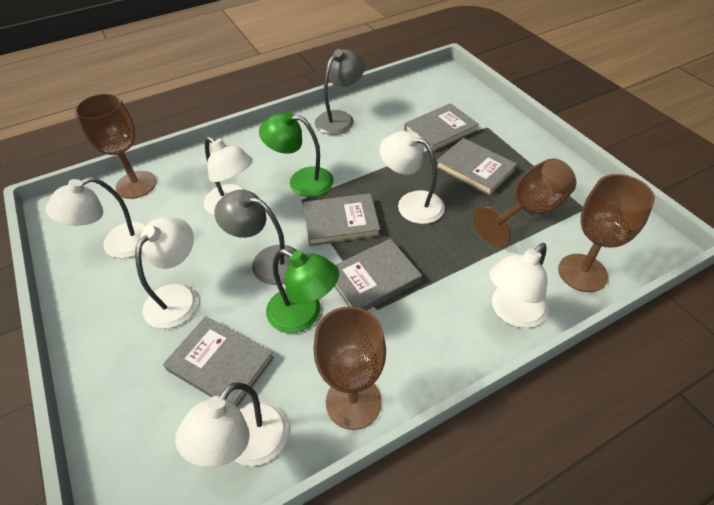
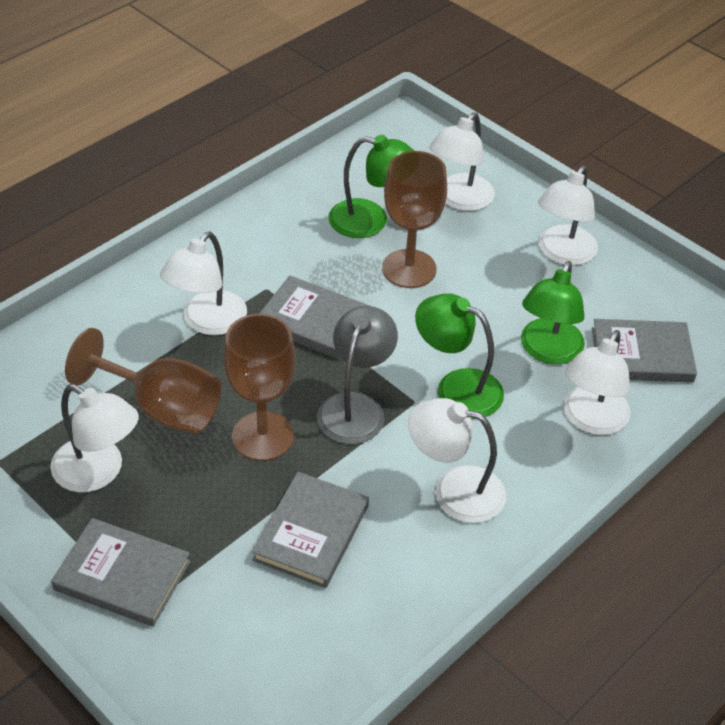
brown goblet: 4 -> 3
green lamp: 2 -> 3
grey book: 5 -> 4
grey lamp: 2 -> 1

